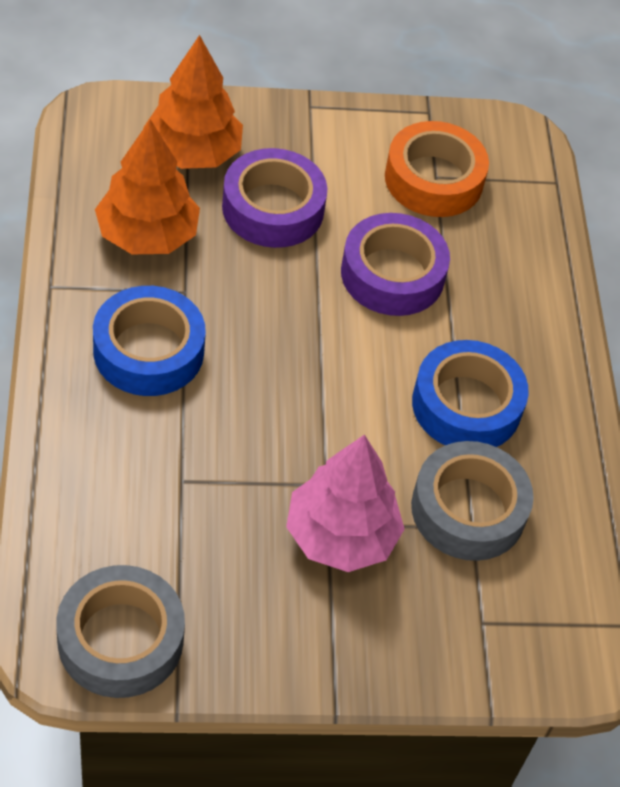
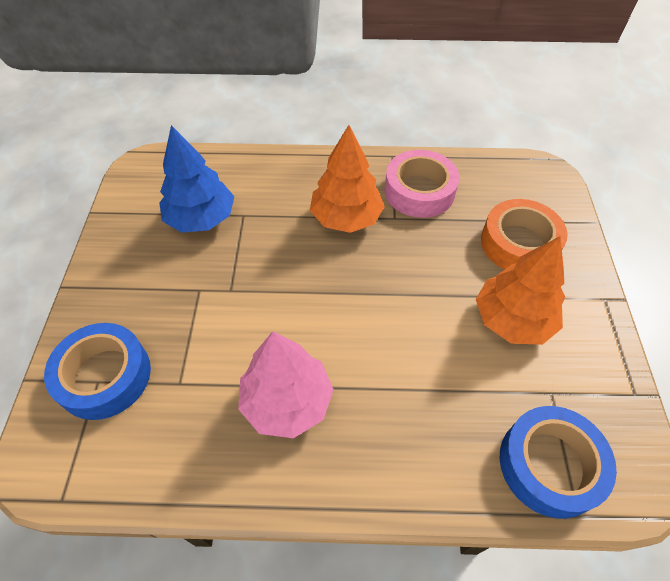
blue tree: 0 -> 1
grey tape: 2 -> 0
pink tape: 0 -> 1
purple tape: 2 -> 0

